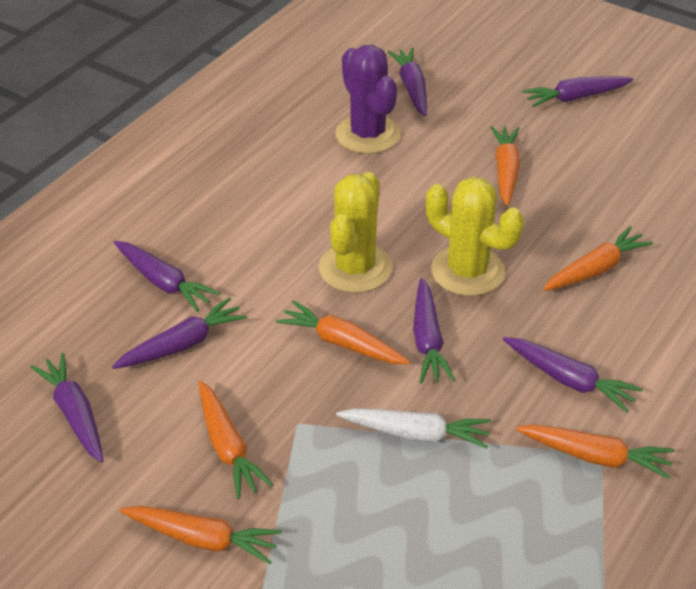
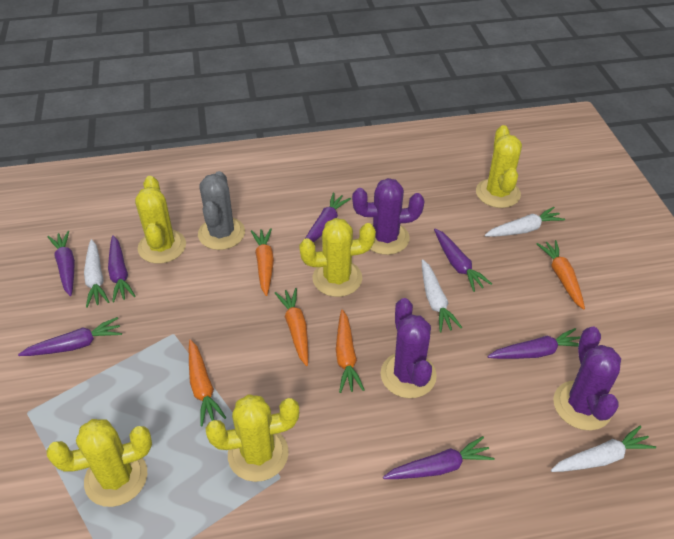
grey cactus: 0 -> 1
orange carrot: 6 -> 5
purple cactus: 1 -> 3
white carrot: 1 -> 4
yellow cactus: 2 -> 5

